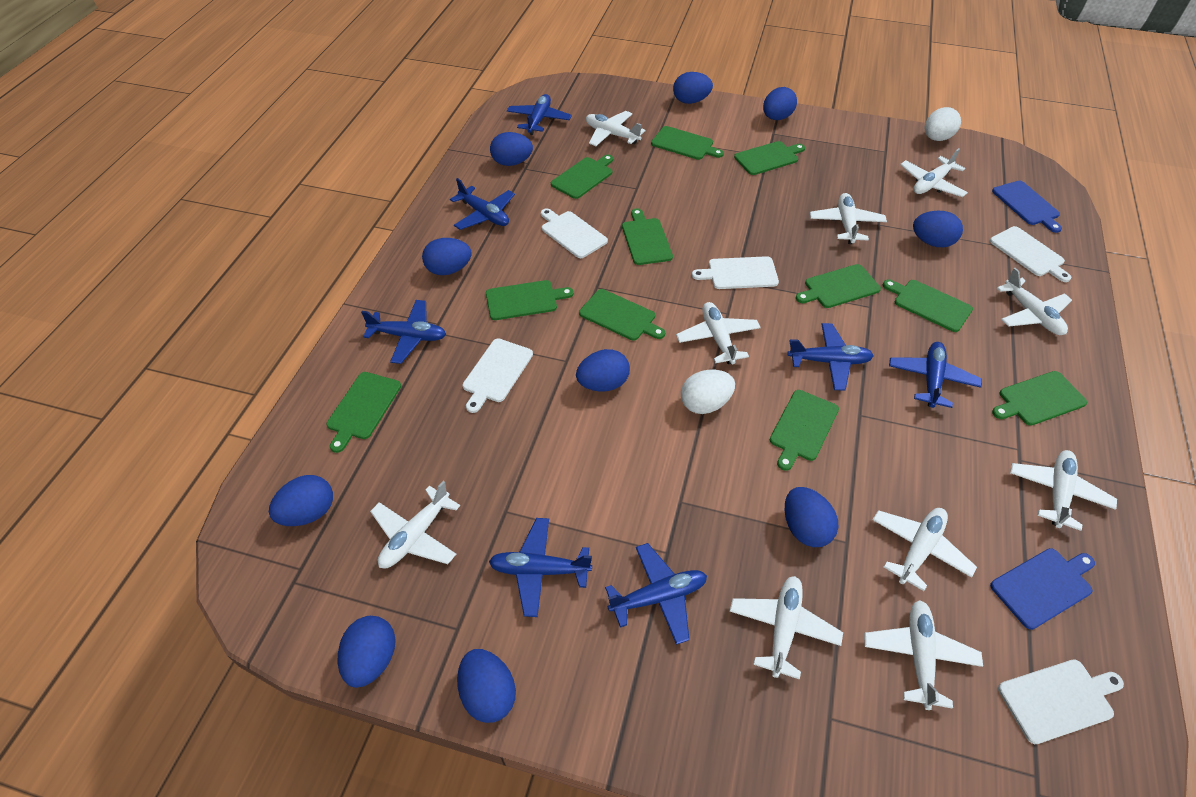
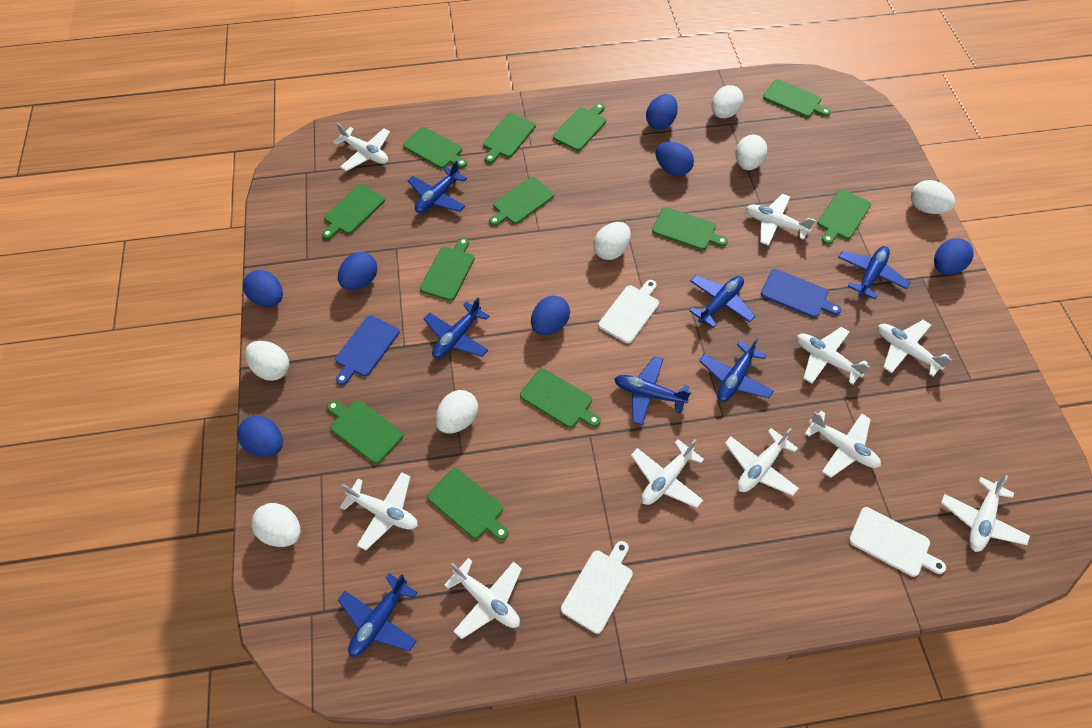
blue egg: 10 -> 7
green cutting board: 11 -> 12
white cutting board: 5 -> 3
white egg: 2 -> 7

